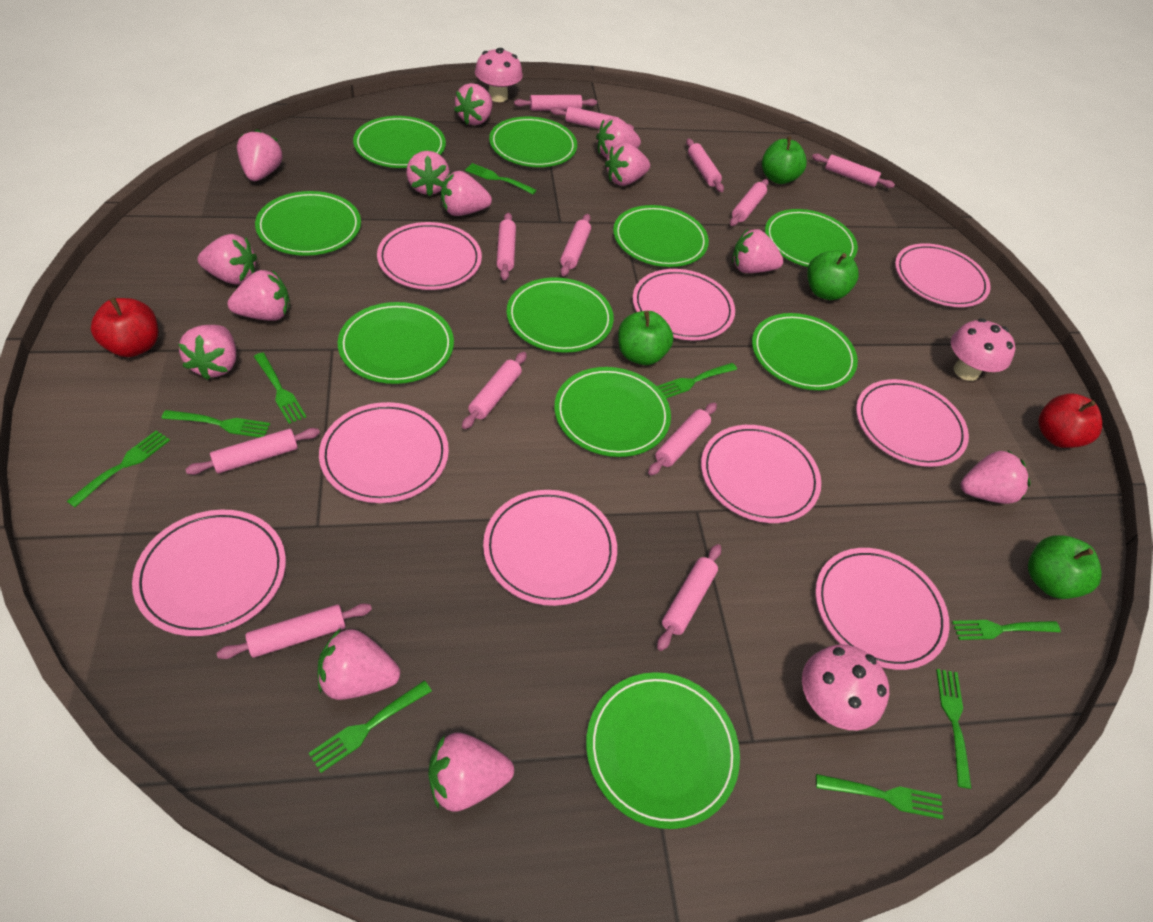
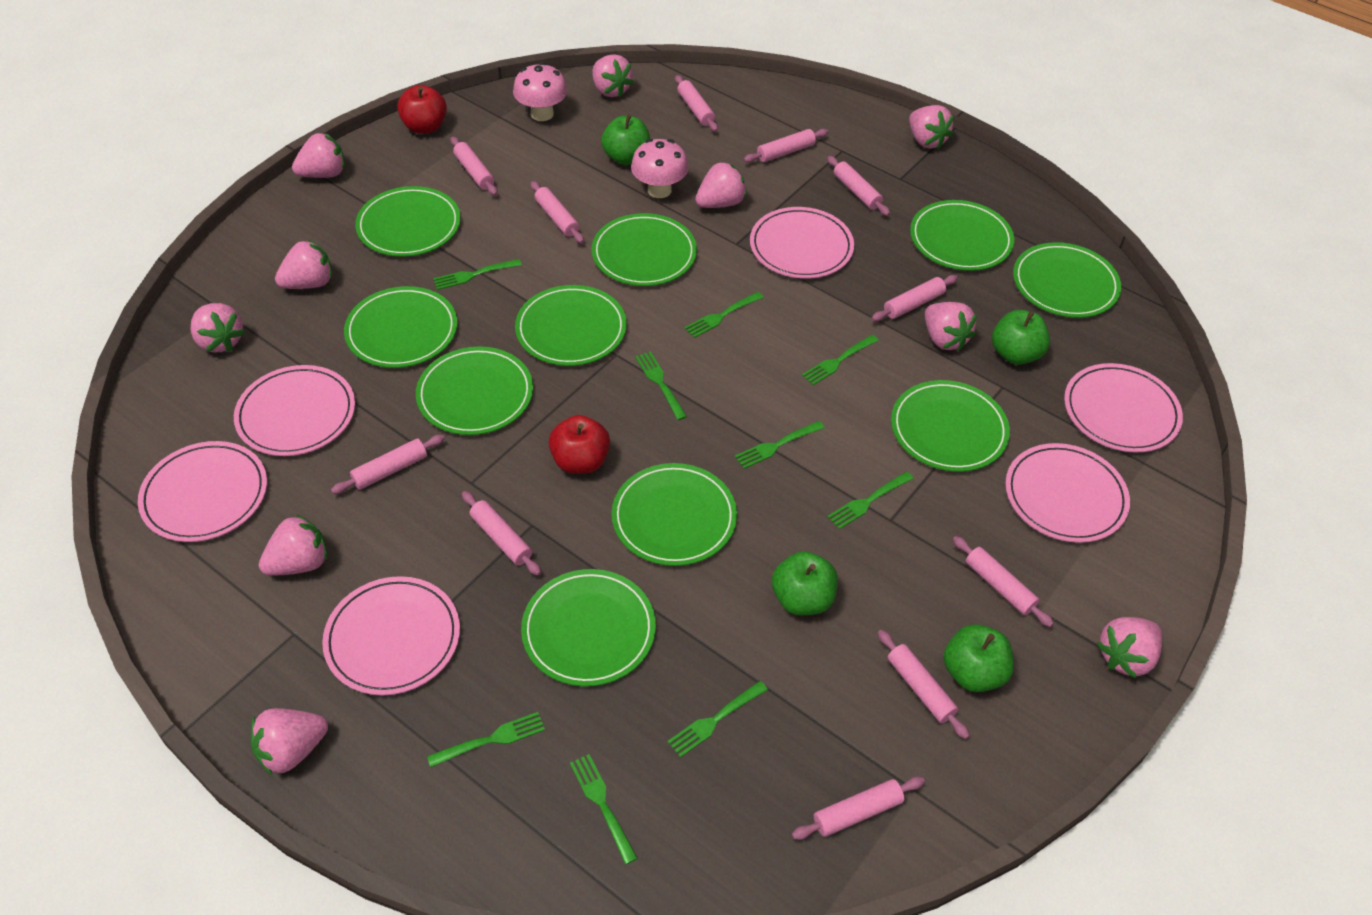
pink mushroom: 3 -> 2
pink plate: 9 -> 6
pink rolling pin: 12 -> 11
pink strawberry: 13 -> 10

